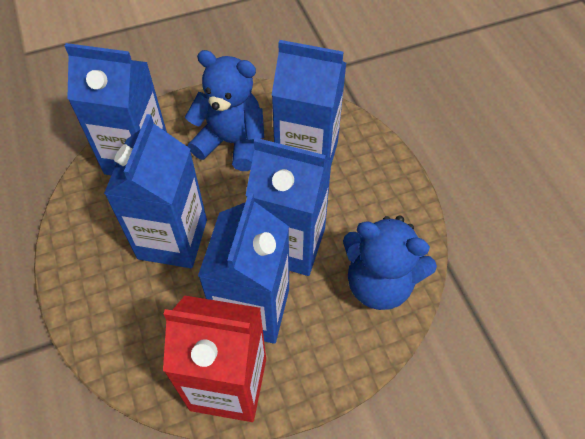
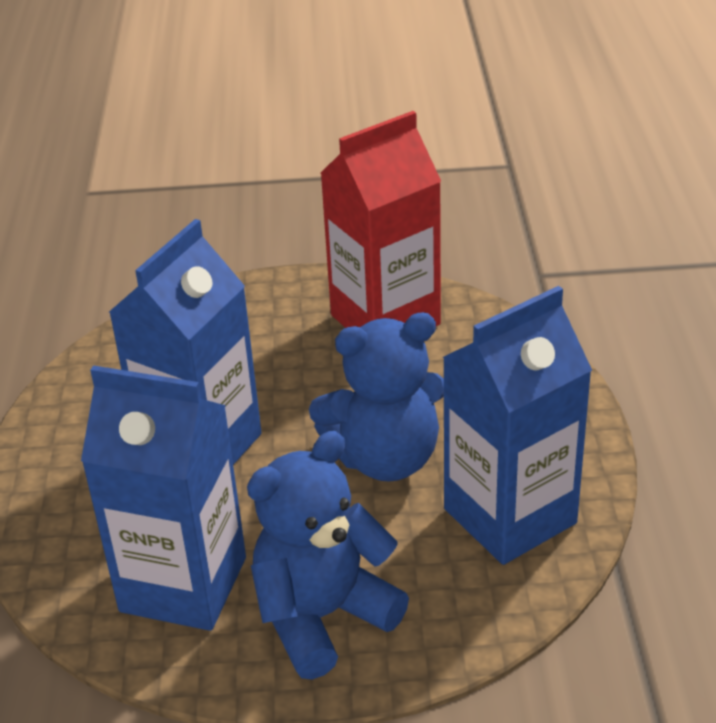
blue carton: 5 -> 3

